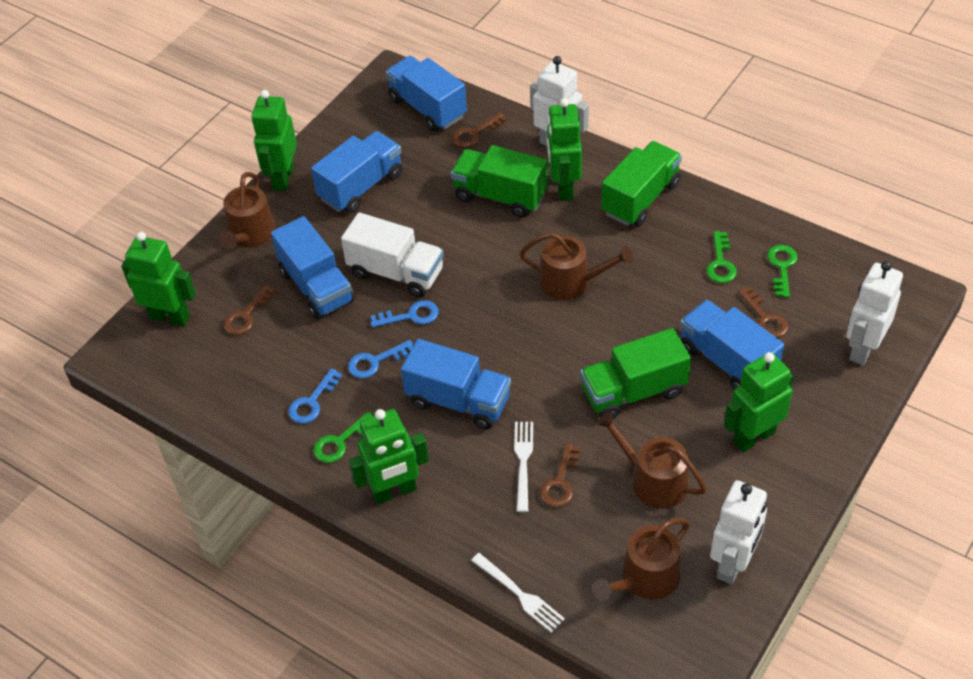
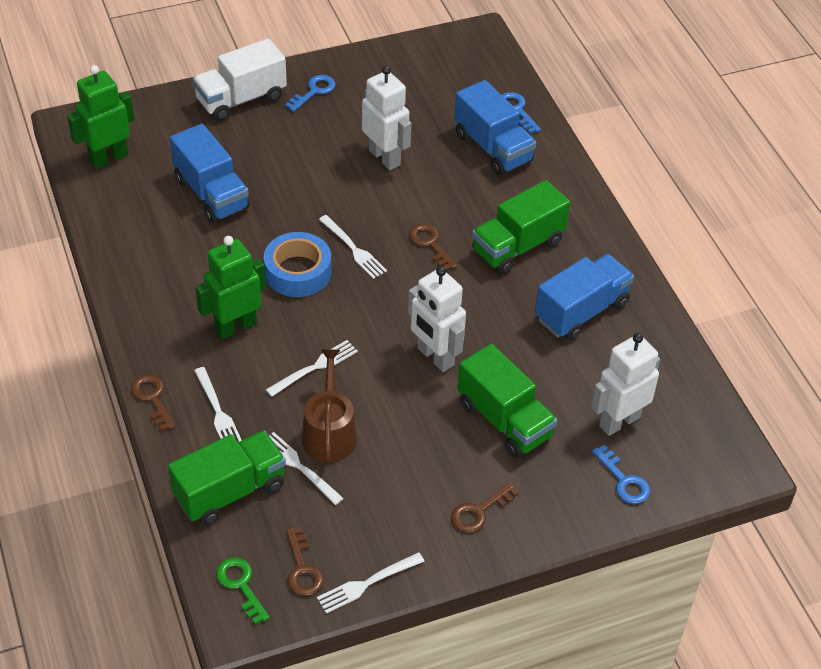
blue tape: 0 -> 1
blue truck: 5 -> 3
brown watering can: 4 -> 1
green key: 3 -> 1
green robot: 5 -> 2
white fork: 2 -> 5

